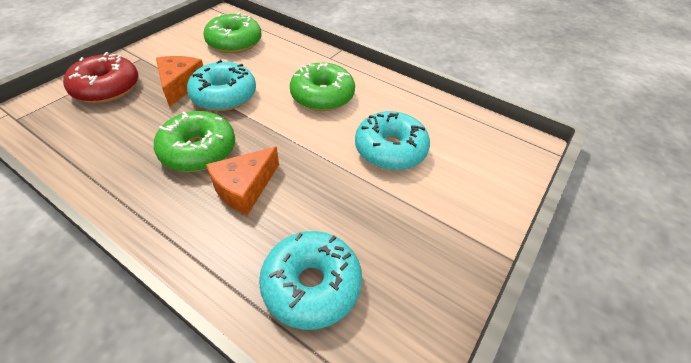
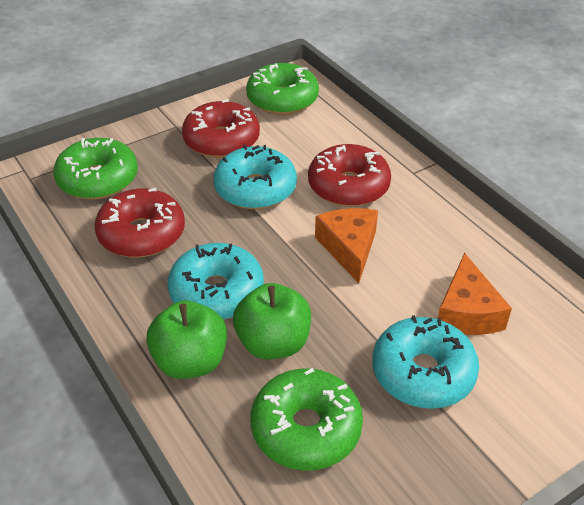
green apple: 0 -> 2
red donut: 1 -> 3

